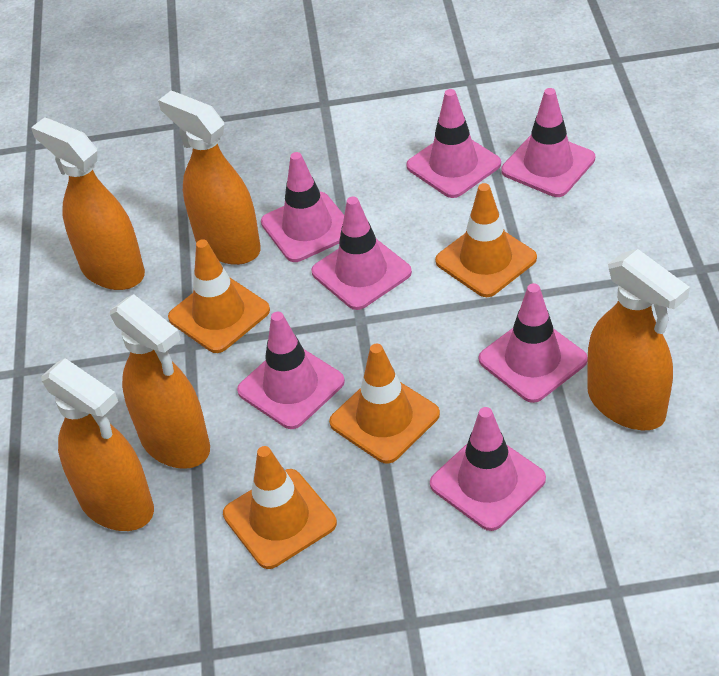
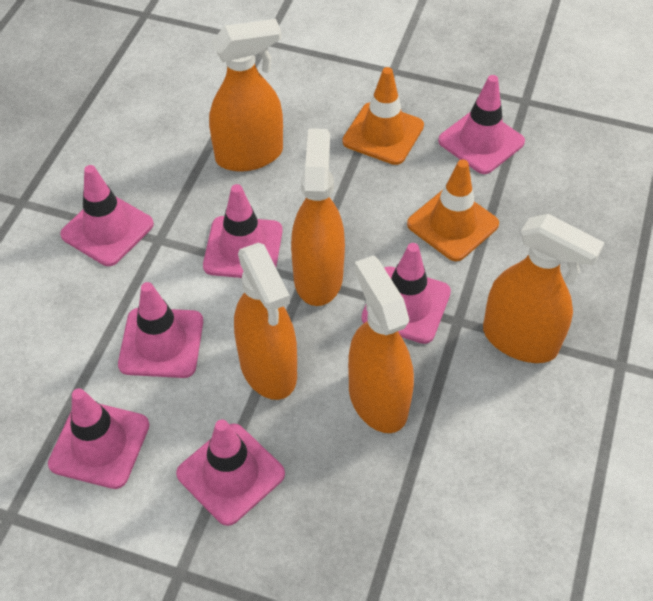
orange traffic cone: 4 -> 2

